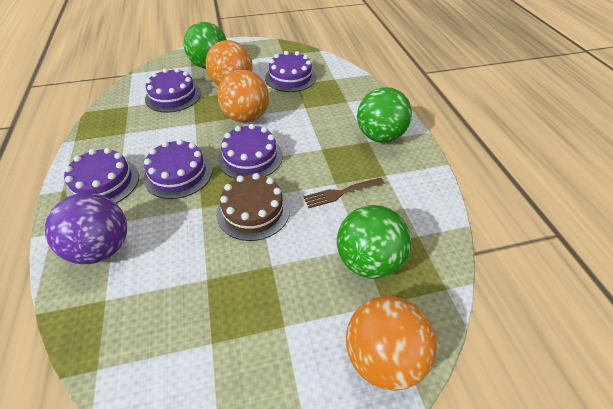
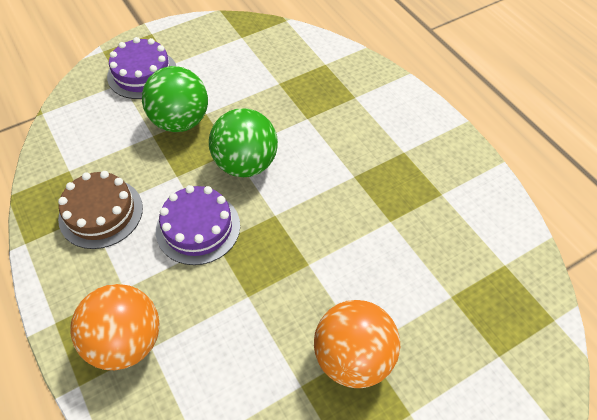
brown fork: 1 -> 0
green ball: 3 -> 2
orange ball: 3 -> 2
purple ball: 1 -> 0
purple cake: 5 -> 2

